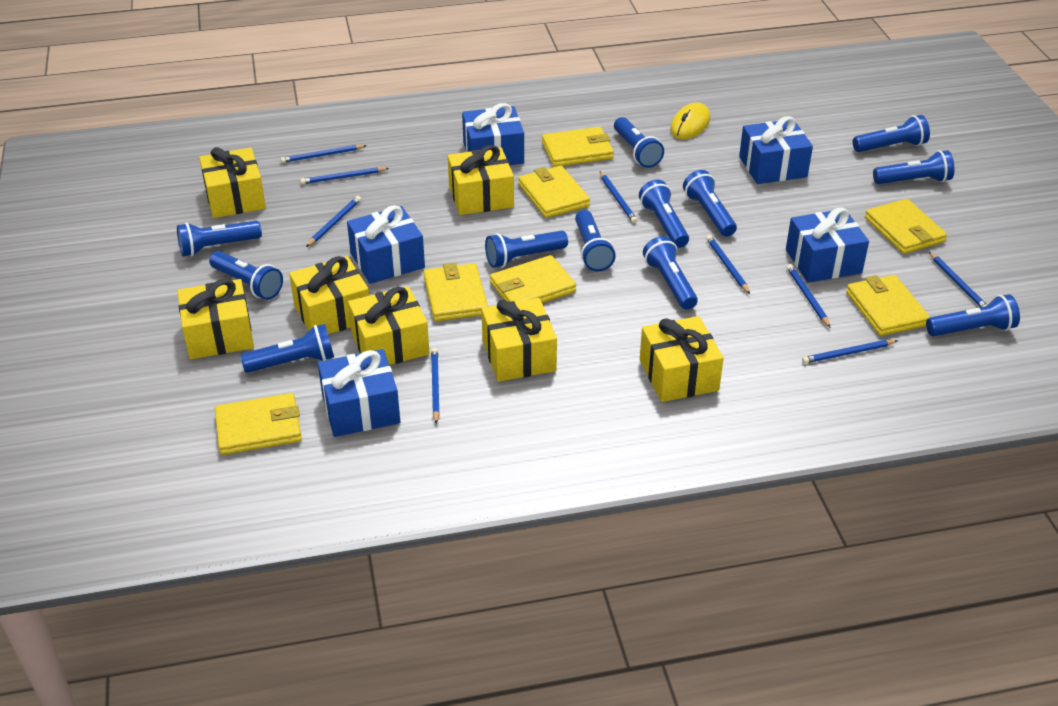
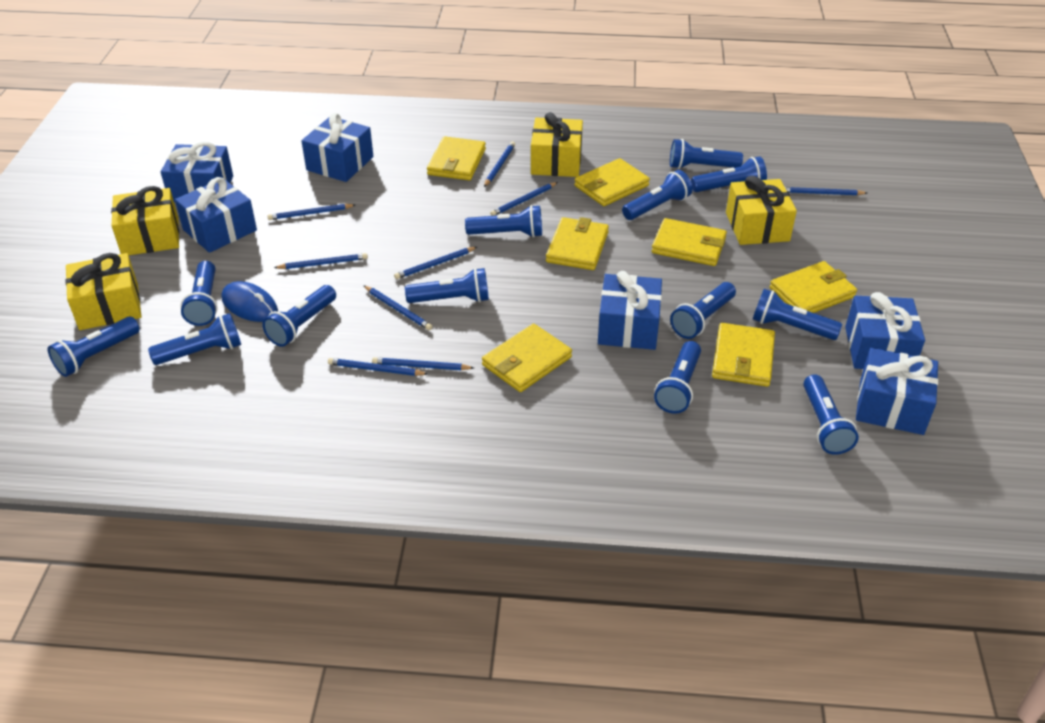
blue flashlight: 12 -> 13
blue gift: 5 -> 6
blue mouse: 0 -> 1
yellow gift: 7 -> 4
yellow mouse: 1 -> 0

